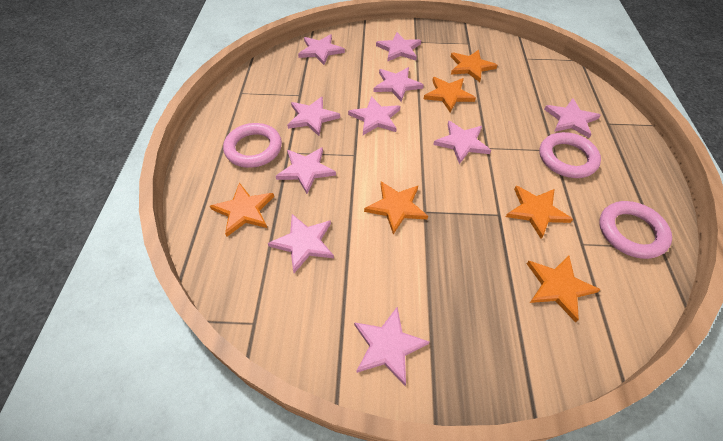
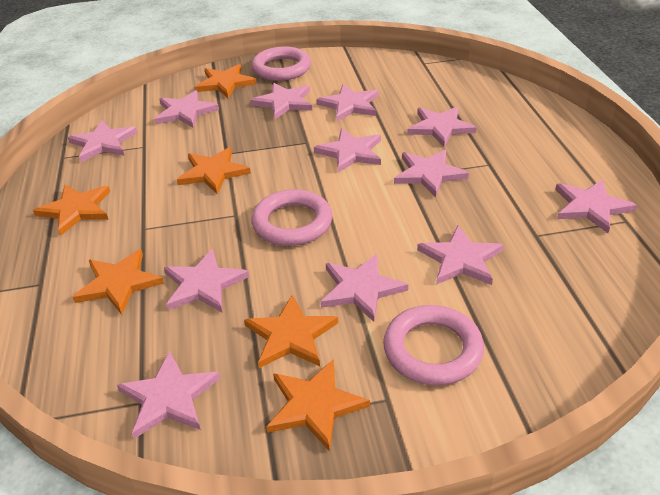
pink star: 10 -> 12

